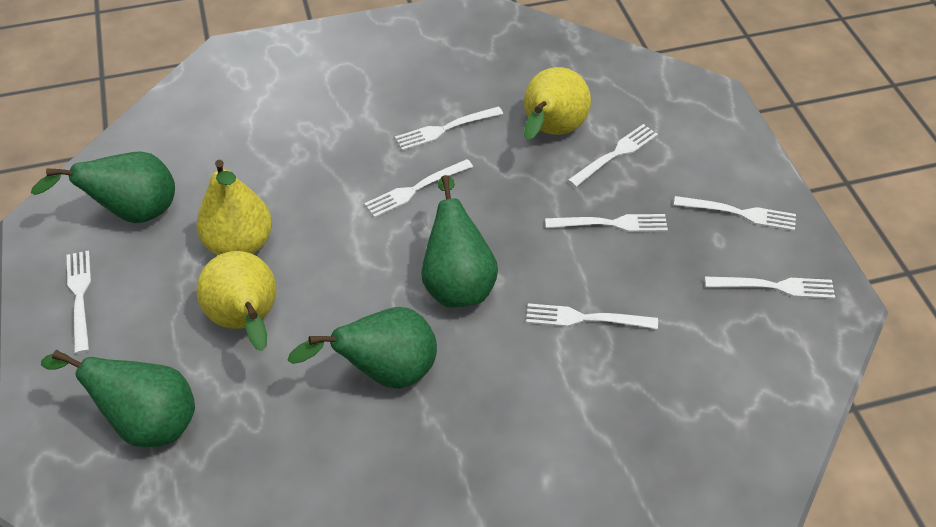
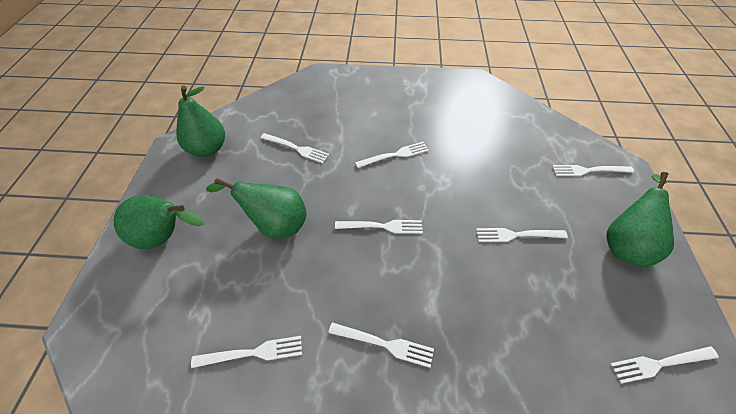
yellow pear: 3 -> 0

